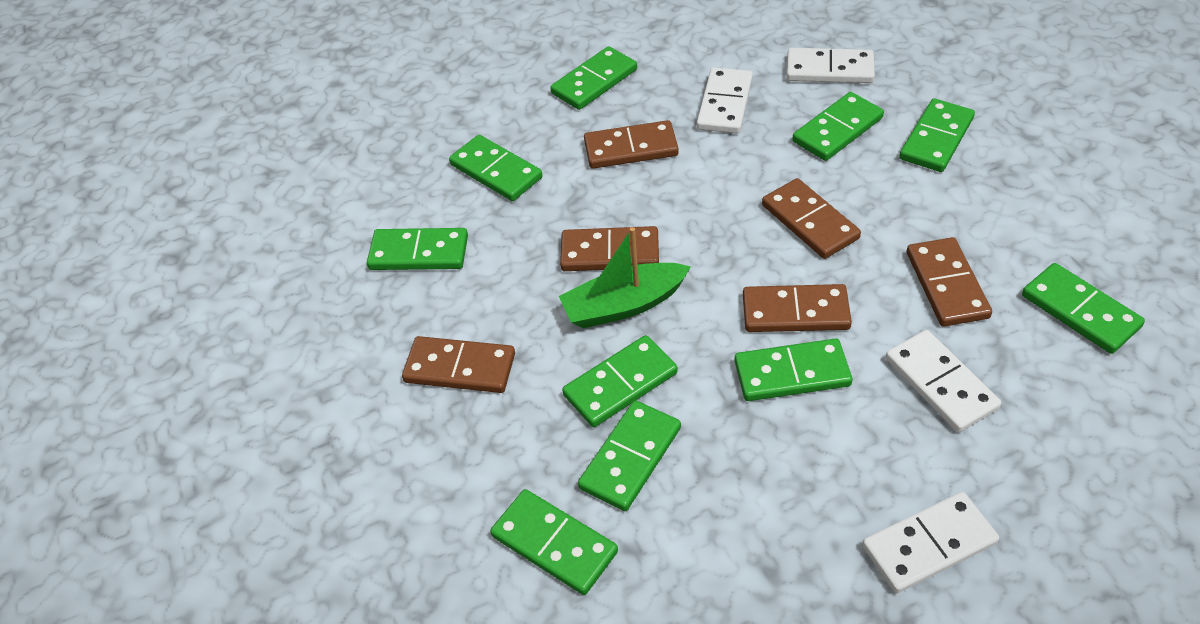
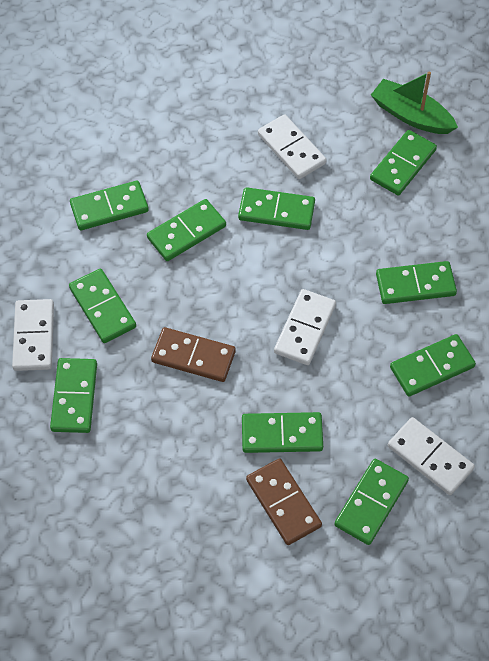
brown domino: 6 -> 2

